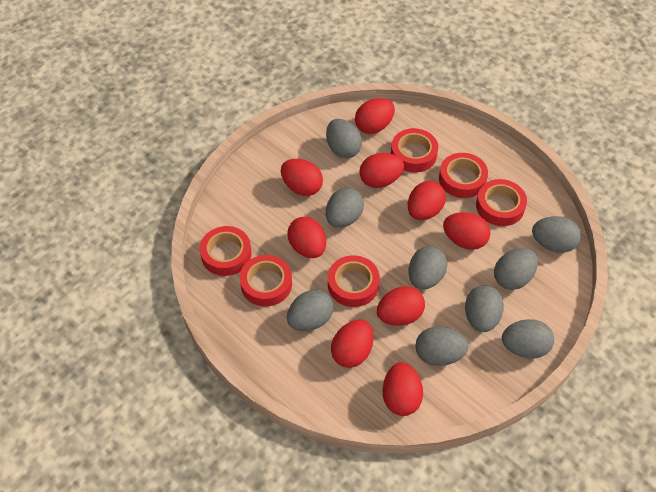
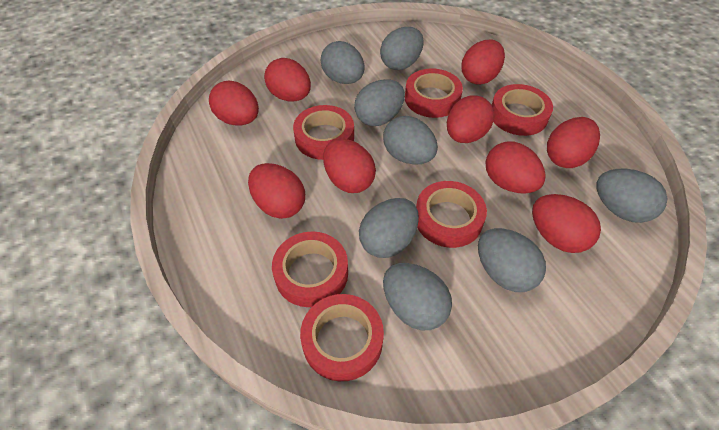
grey egg: 9 -> 8

